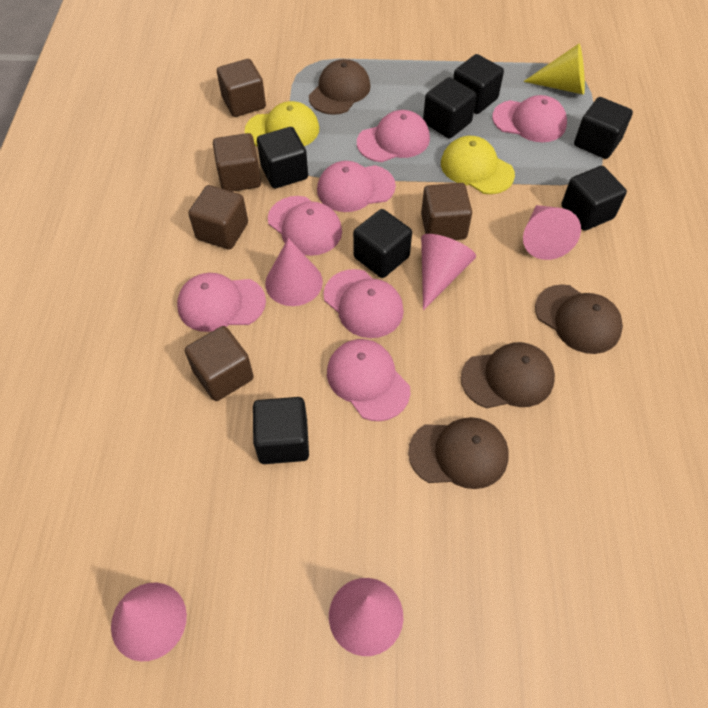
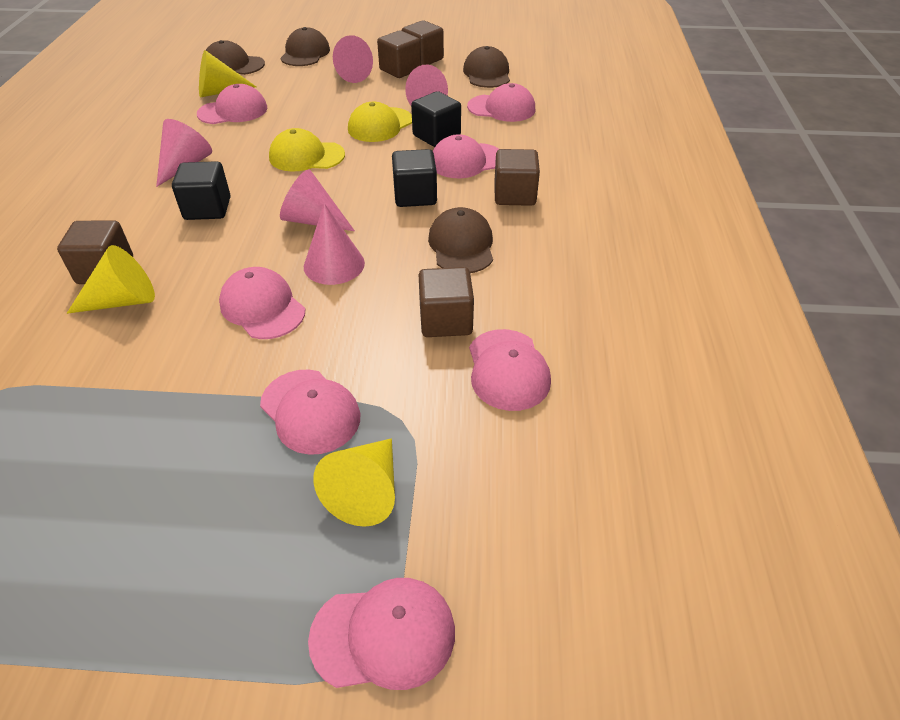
black cube: 7 -> 3
yellow cone: 1 -> 3

